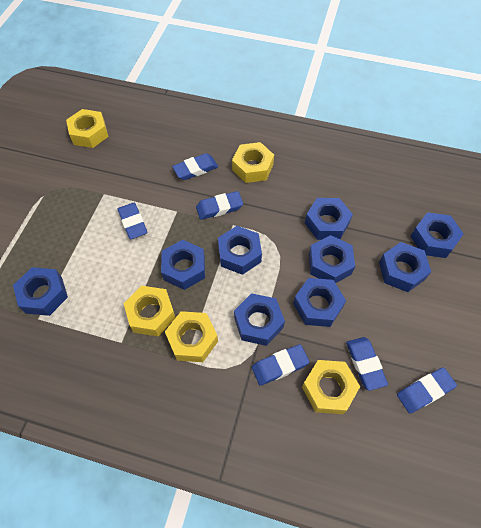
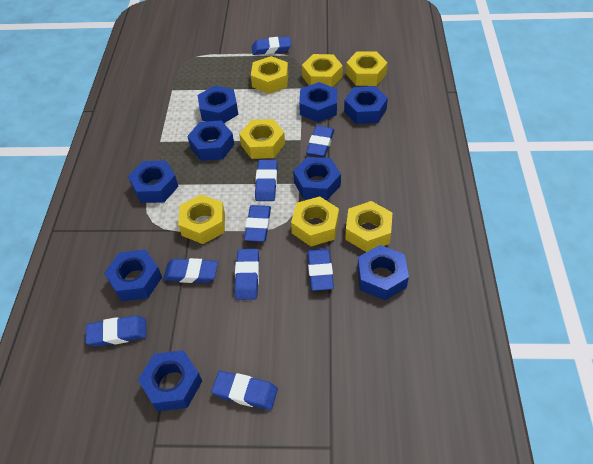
blue eraser: 6 -> 9
yellow nut: 5 -> 7

